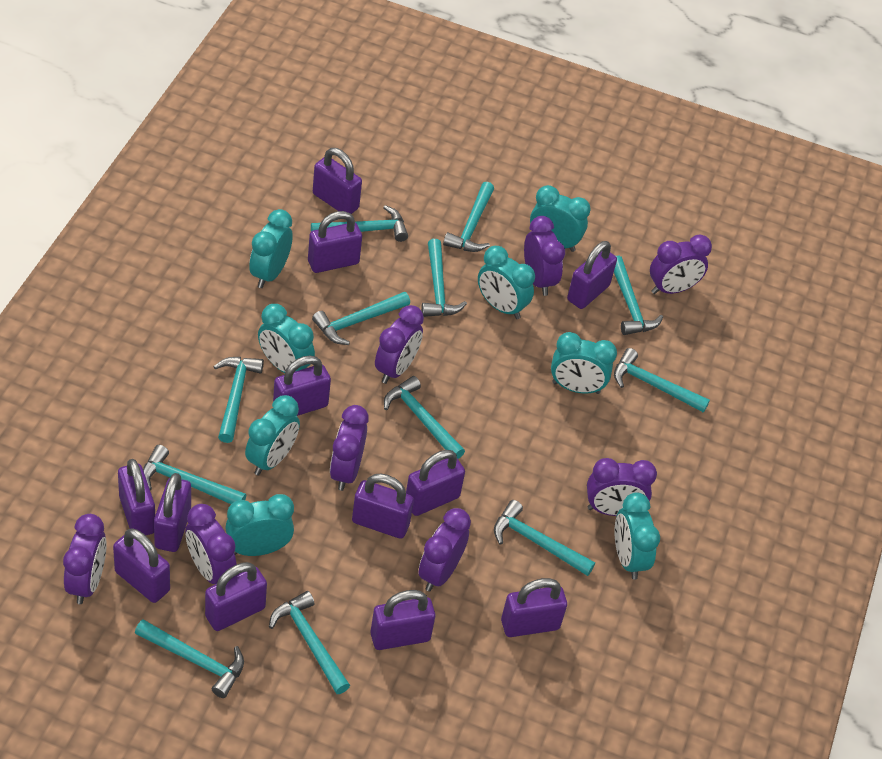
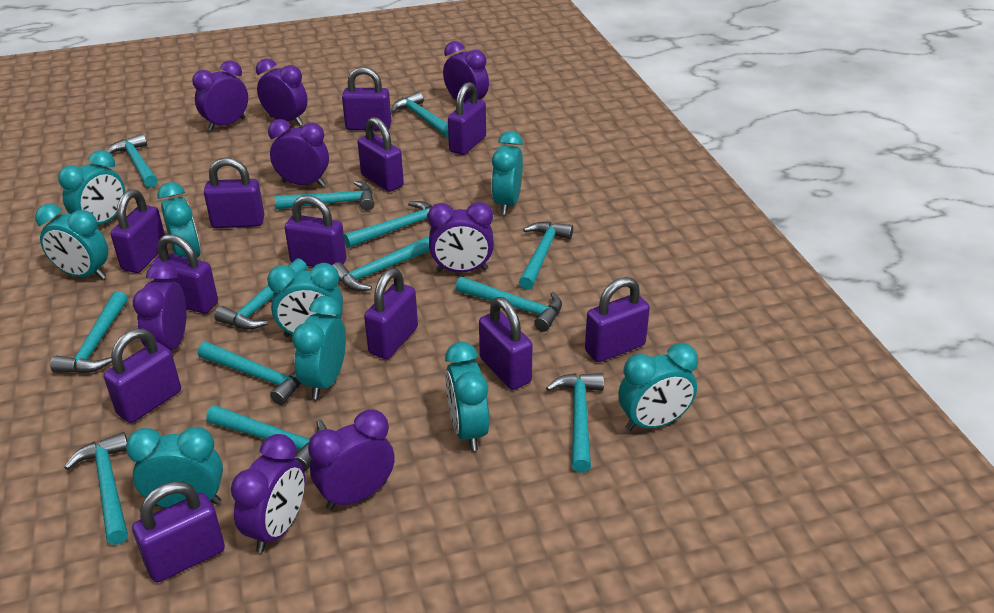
turquoise clock: 8 -> 9
turquoise hammer: 12 -> 13

